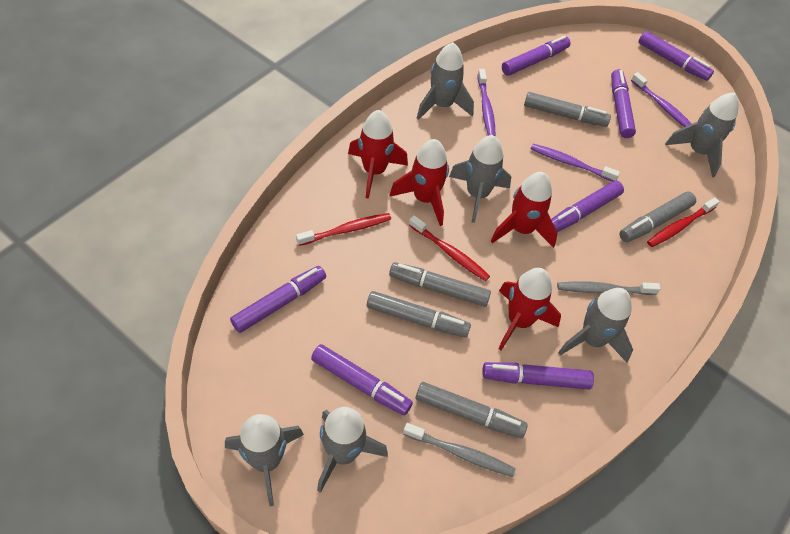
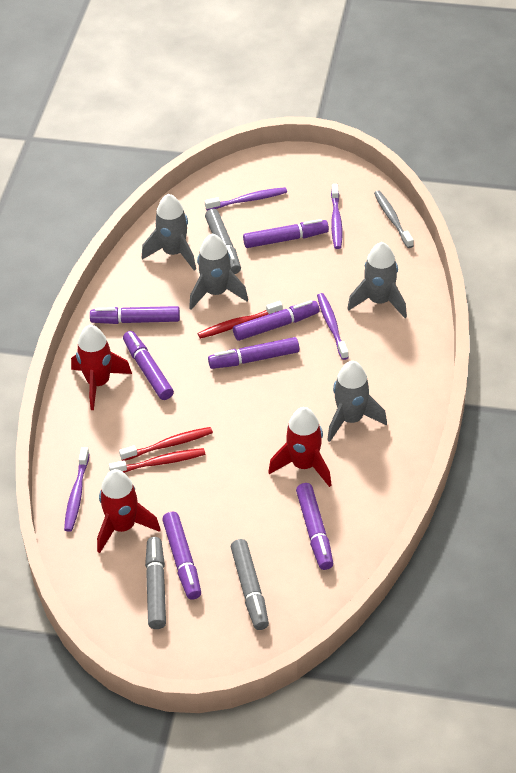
grey marker: 5 -> 3
grey rocket: 6 -> 4
grey toothbrush: 2 -> 1
purple toothbrush: 3 -> 4
red rocket: 4 -> 3

